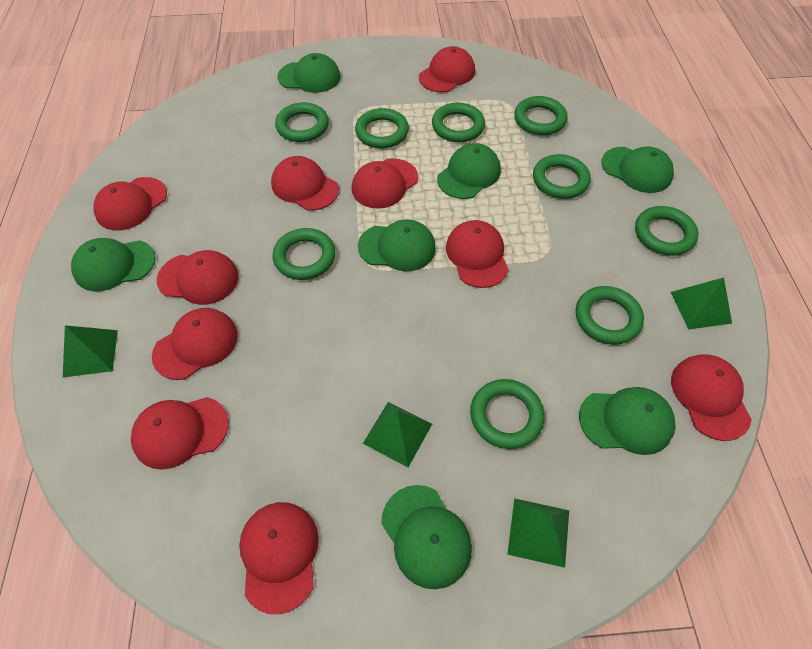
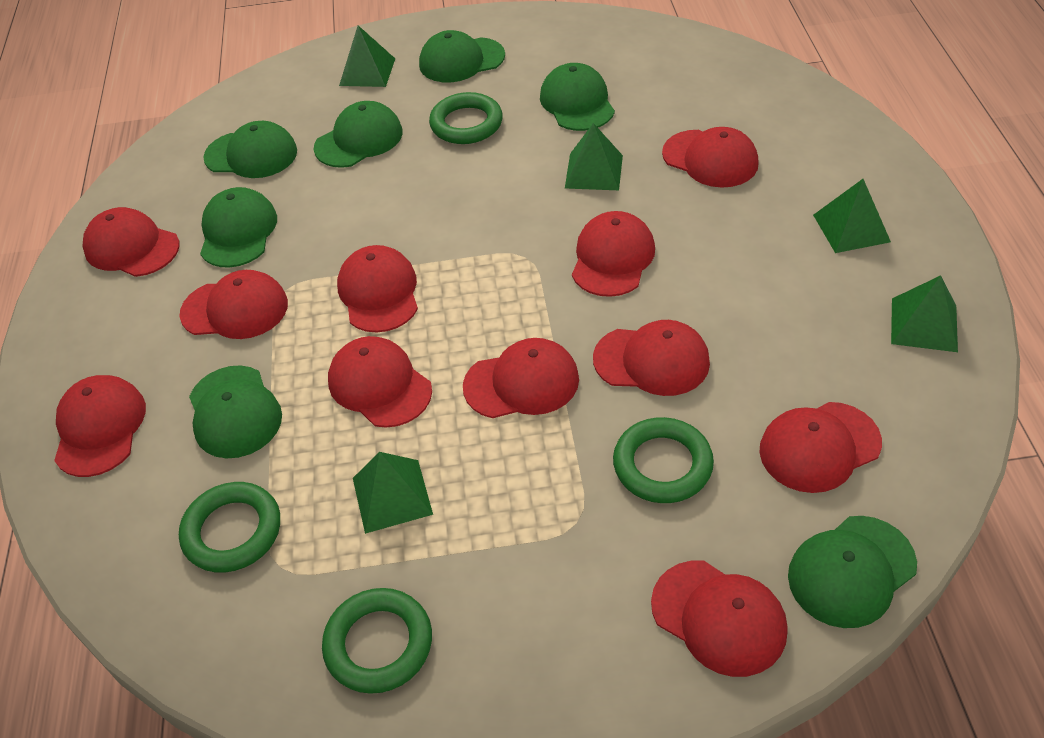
green pyramid: 4 -> 5
green ring: 9 -> 4
red cap: 10 -> 11

